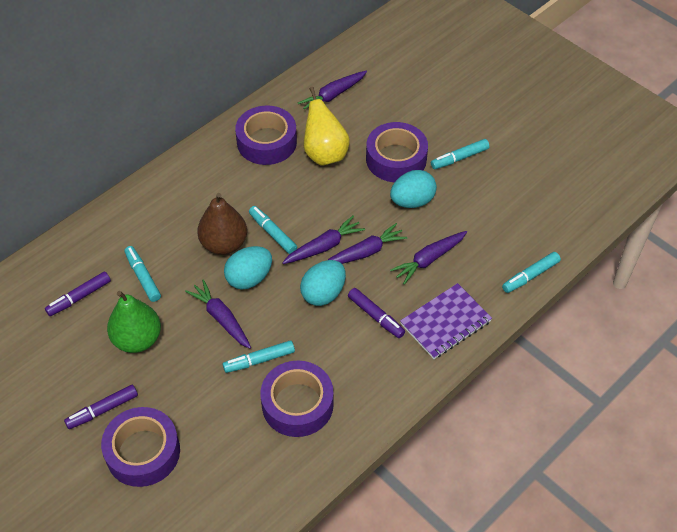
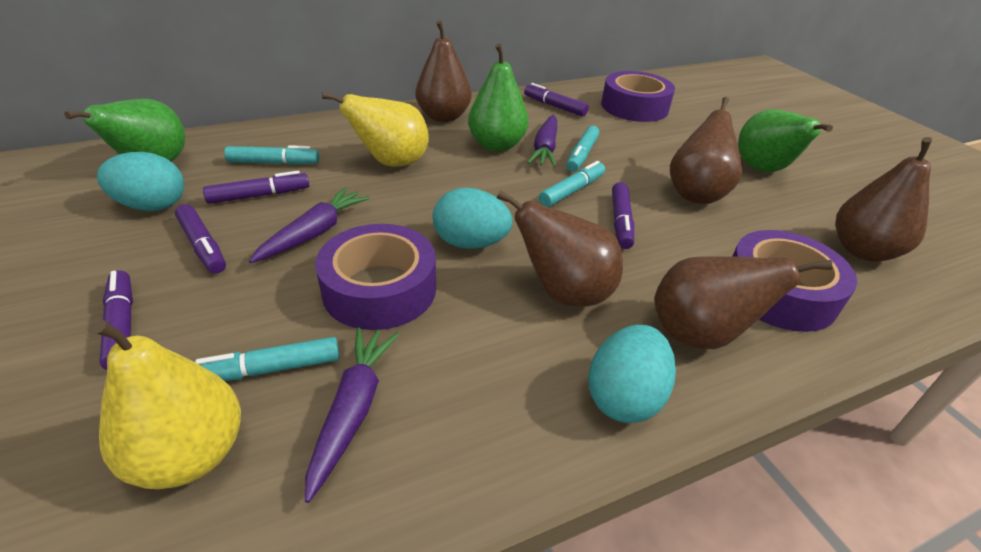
brown pear: 1 -> 5
green pear: 1 -> 3
purple carrot: 5 -> 3
purple marker: 3 -> 5
purple notebook: 1 -> 0
purple tape: 4 -> 3
turquoise marker: 5 -> 4
yellow pear: 1 -> 2

